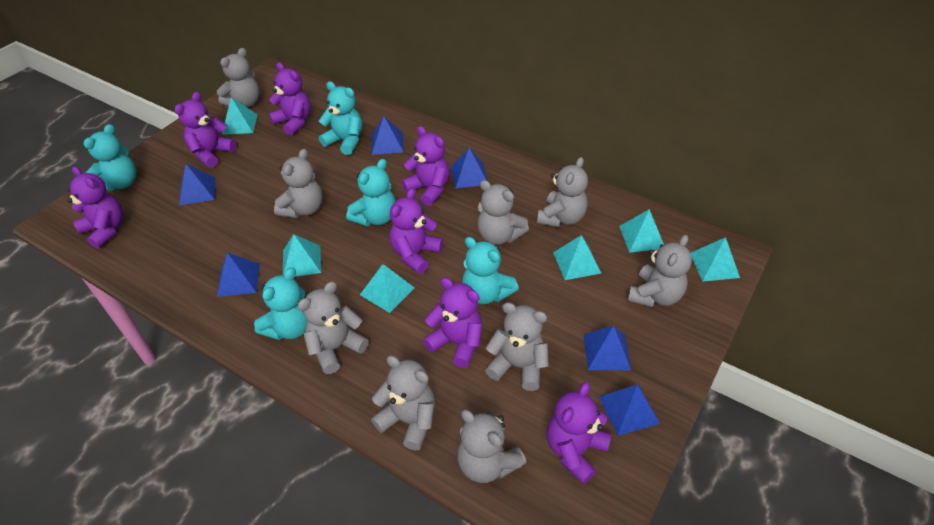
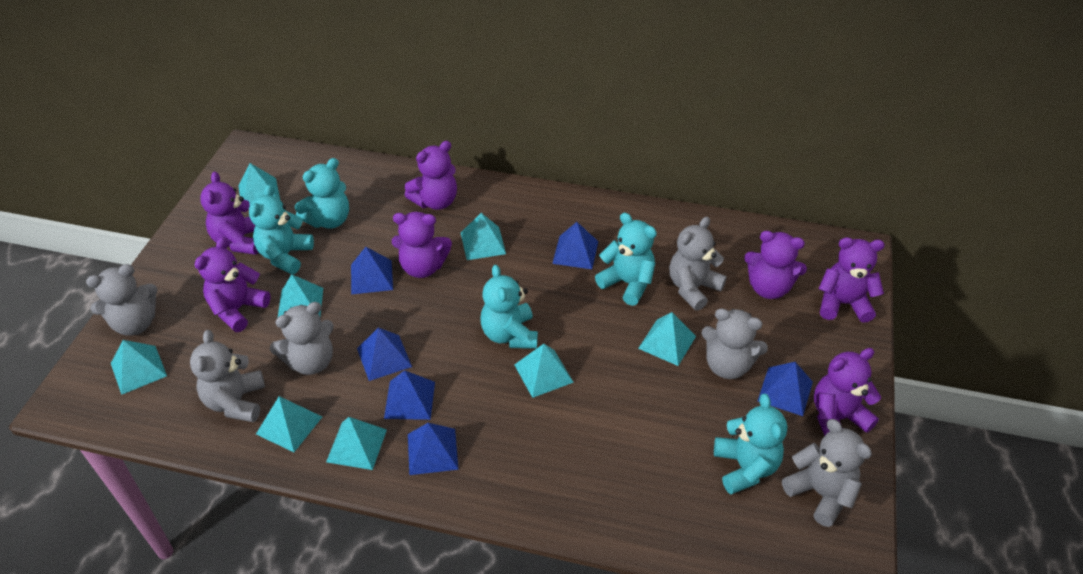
grey teddy bear: 9 -> 6
turquoise pyramid: 6 -> 8

